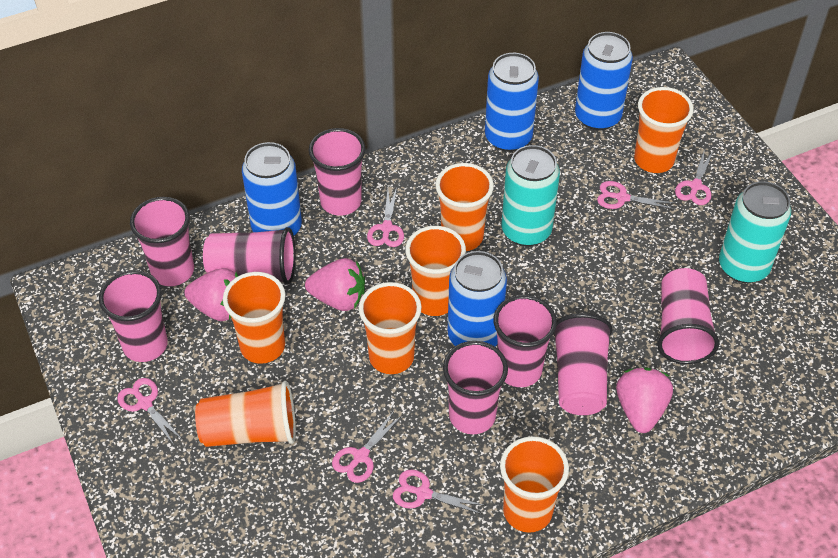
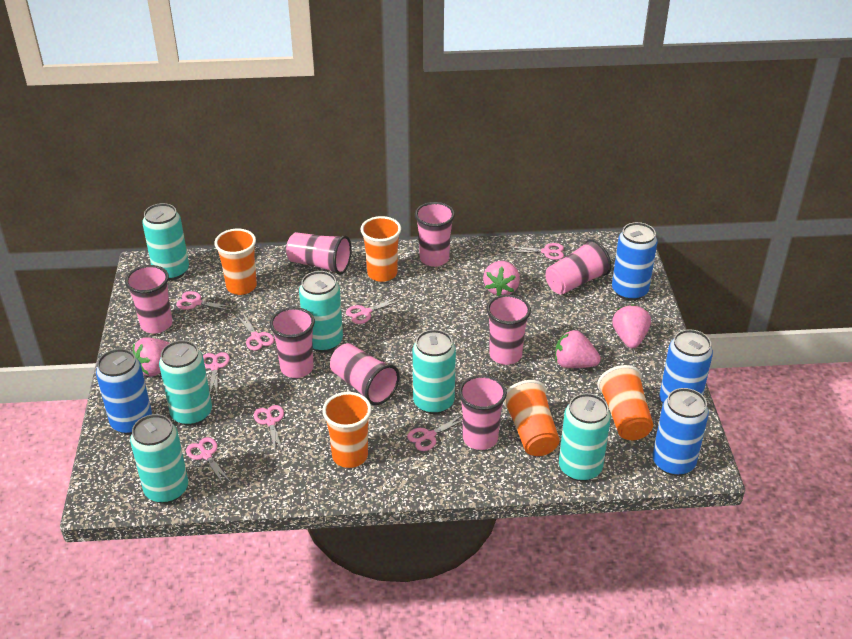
orange cup: 7 -> 5
pink scissors: 6 -> 8
pink strawberry: 3 -> 4
turquoise can: 2 -> 6

